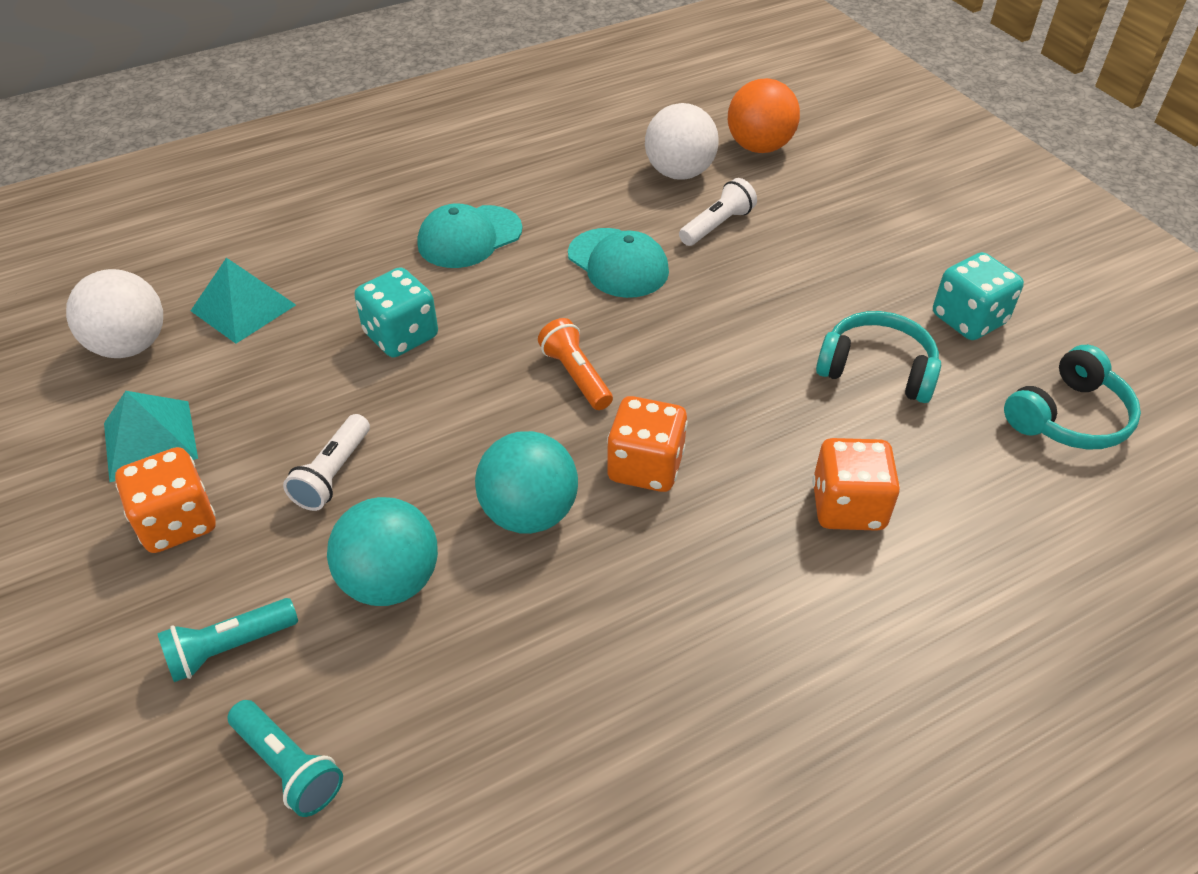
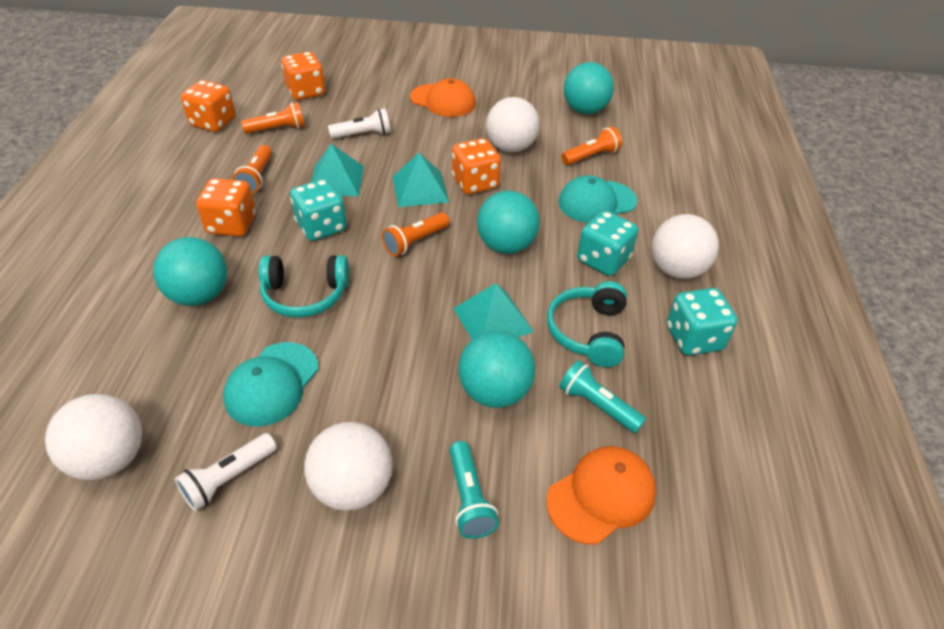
orange ball: 1 -> 0
orange cap: 0 -> 2
orange dice: 3 -> 4
orange flashlight: 1 -> 4
turquoise ball: 2 -> 4
turquoise dice: 2 -> 3
turquoise pyramid: 2 -> 3
white ball: 2 -> 4

